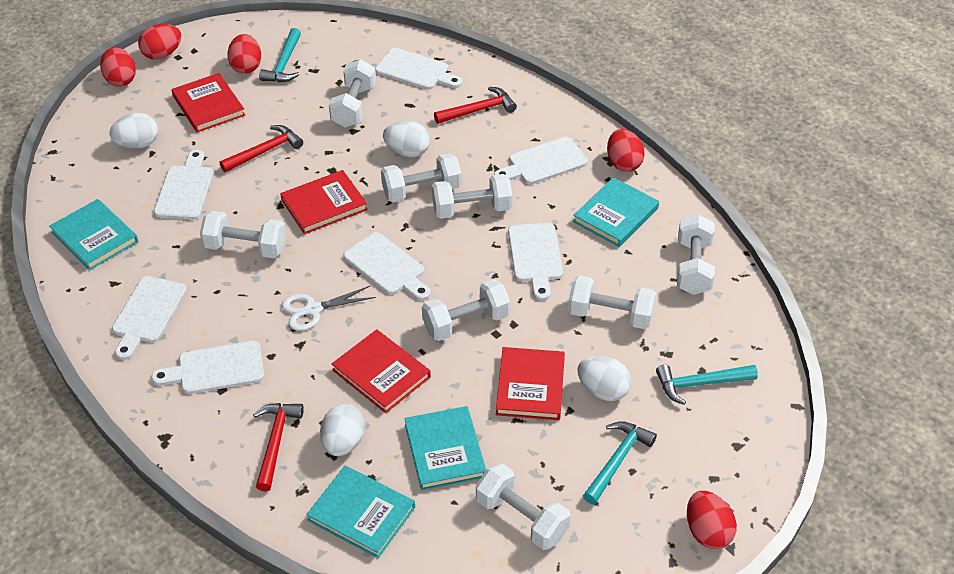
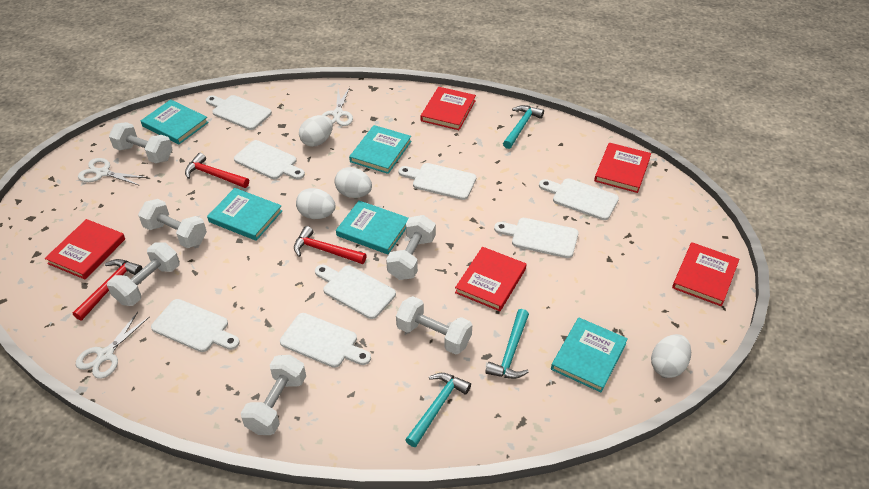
red book: 4 -> 5
red egg: 5 -> 0
turquoise book: 4 -> 5
white cutting board: 7 -> 8
white dumbbell: 8 -> 6
white scissors: 1 -> 3

